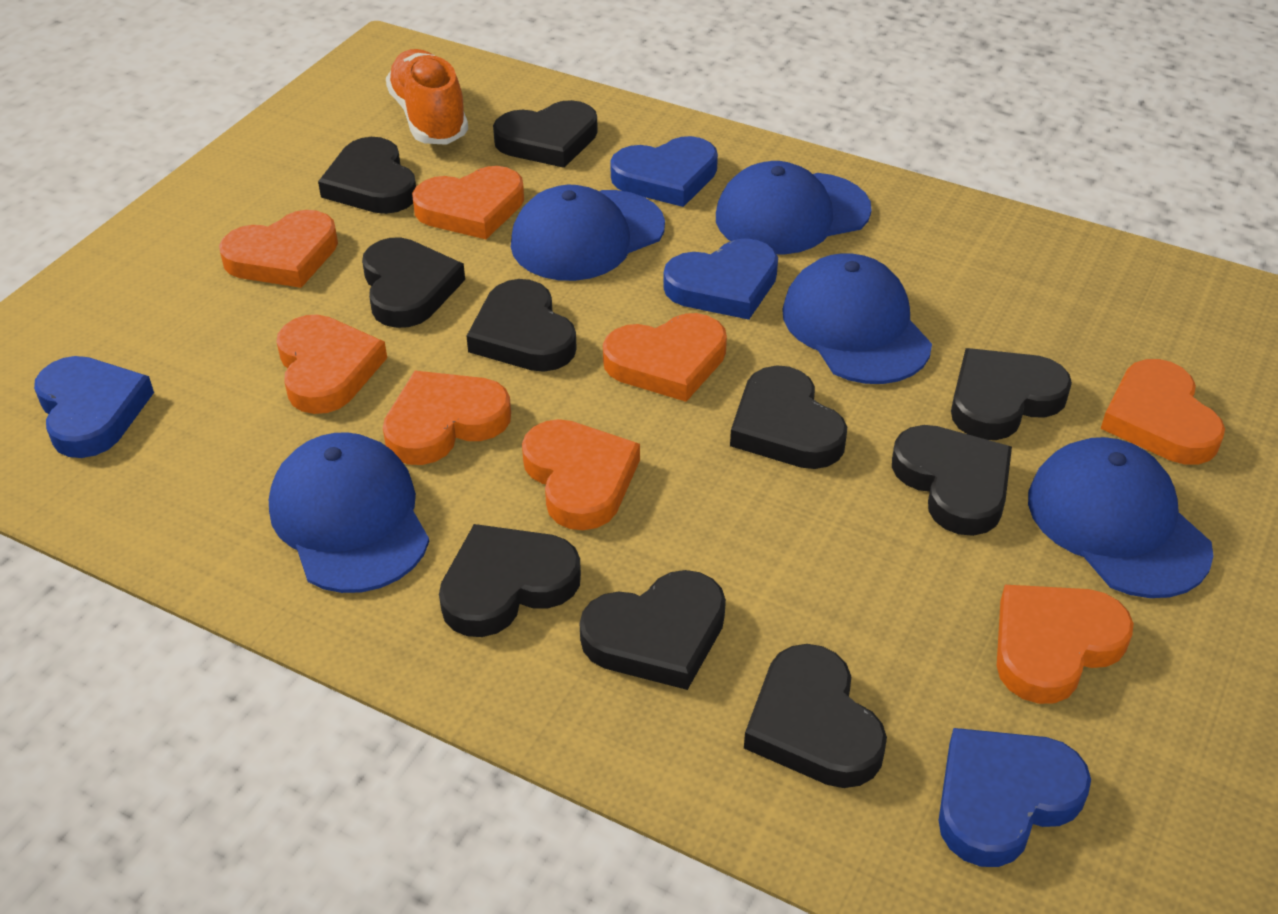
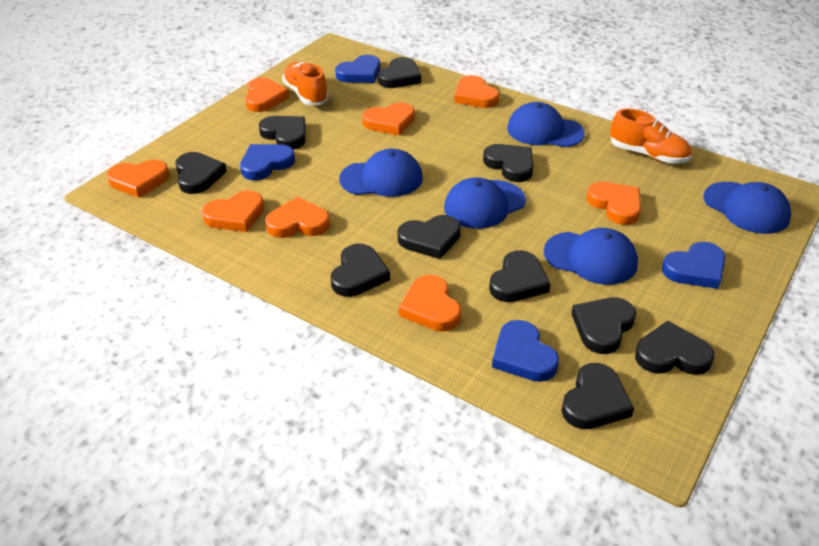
orange shoe: 1 -> 2

